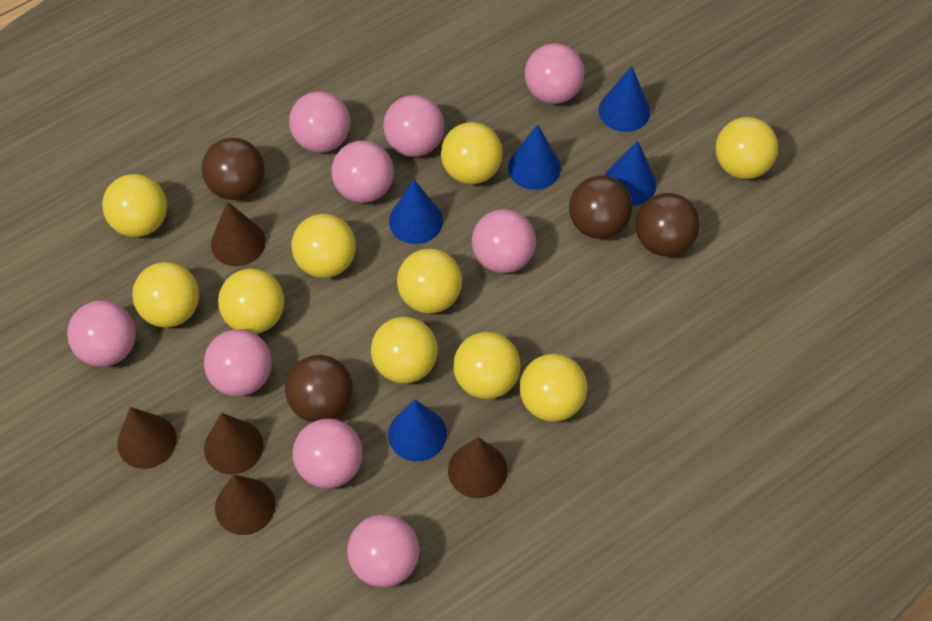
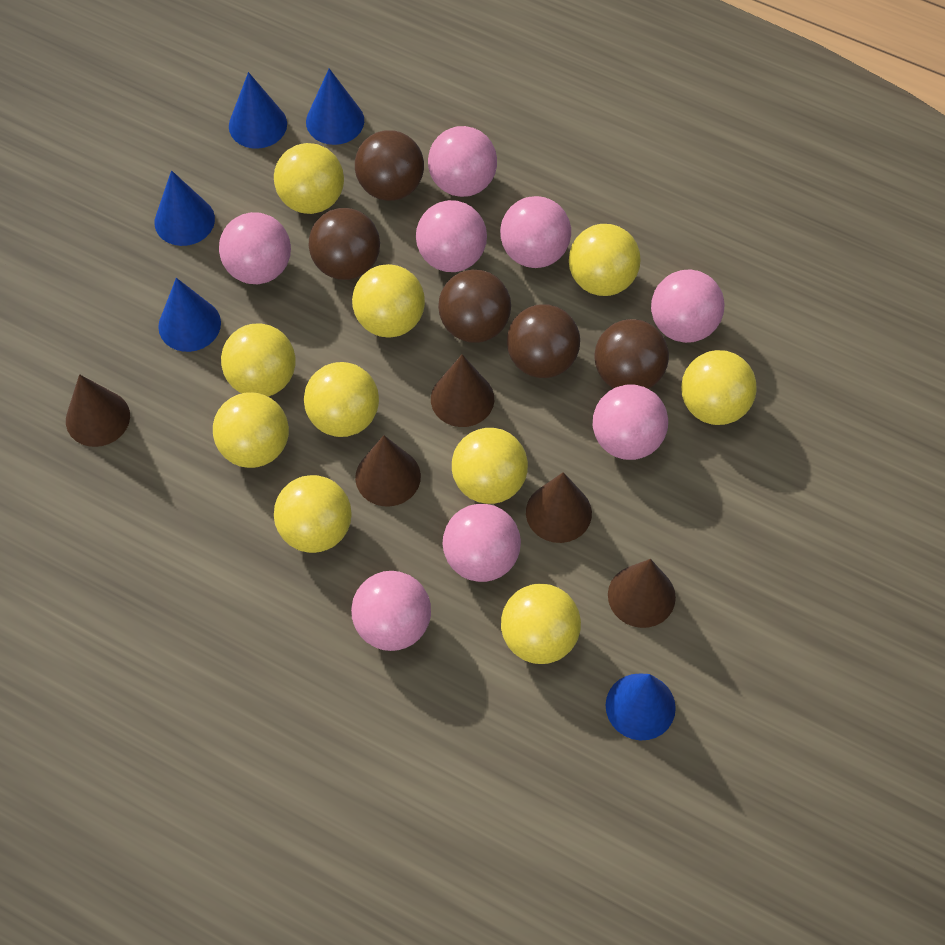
brown ball: 4 -> 5
pink ball: 9 -> 8

